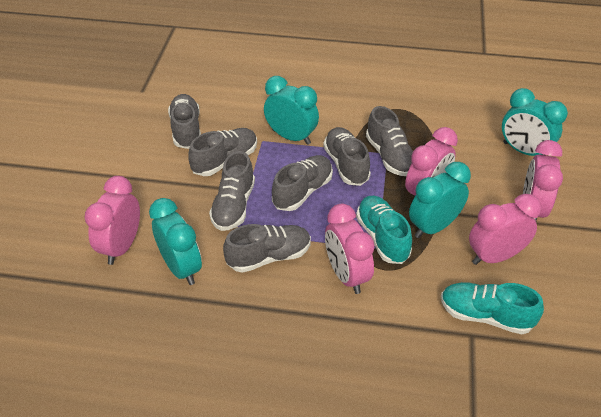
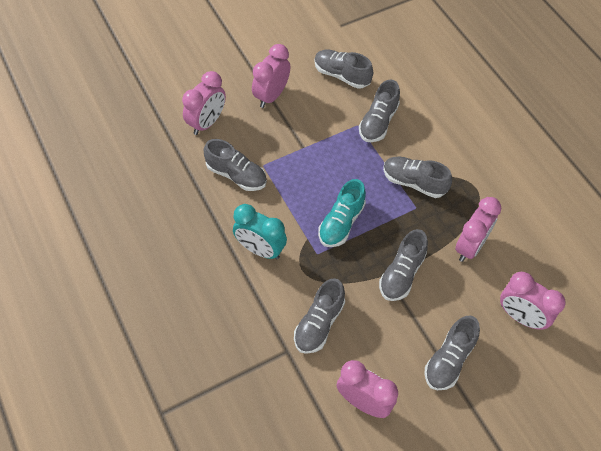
turquoise clock: 4 -> 1
turquoise shoe: 2 -> 1

